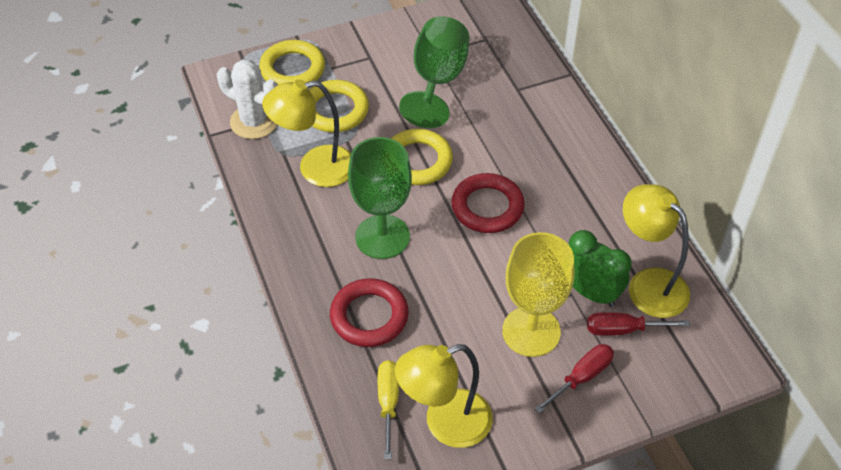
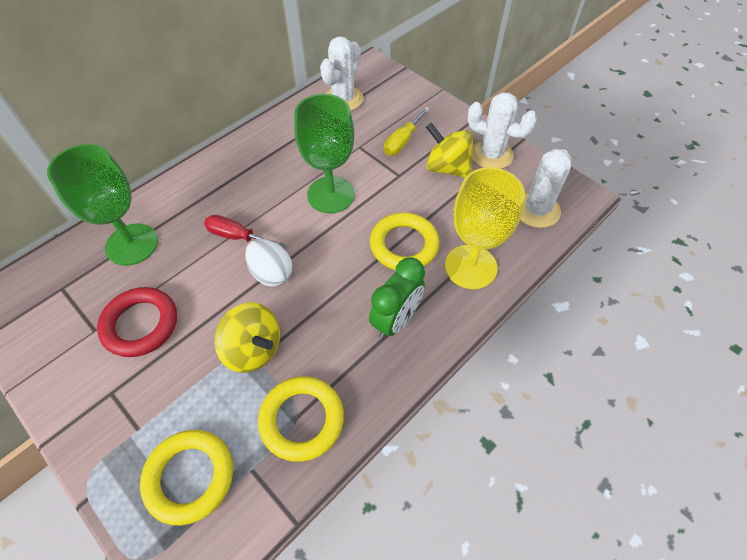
red ring: 2 -> 1
red screwdriver: 2 -> 1
white cactus: 1 -> 3
white egg: 0 -> 1
yellow lamp: 3 -> 0
yellow spinning top: 0 -> 2

